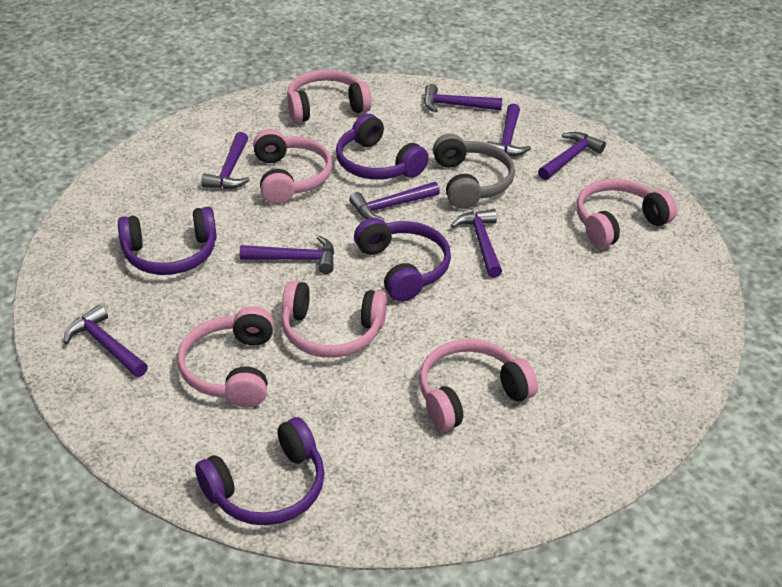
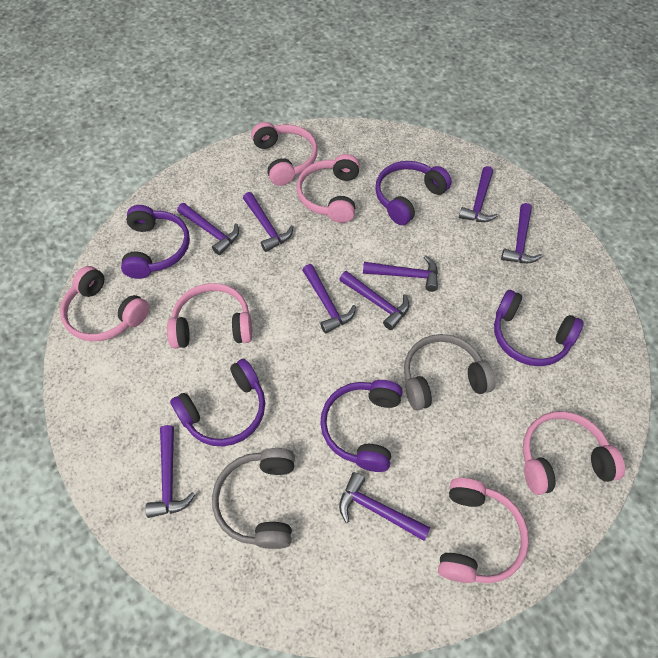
grey headphones: 1 -> 2
purple hammer: 8 -> 9
purple headphones: 4 -> 5

